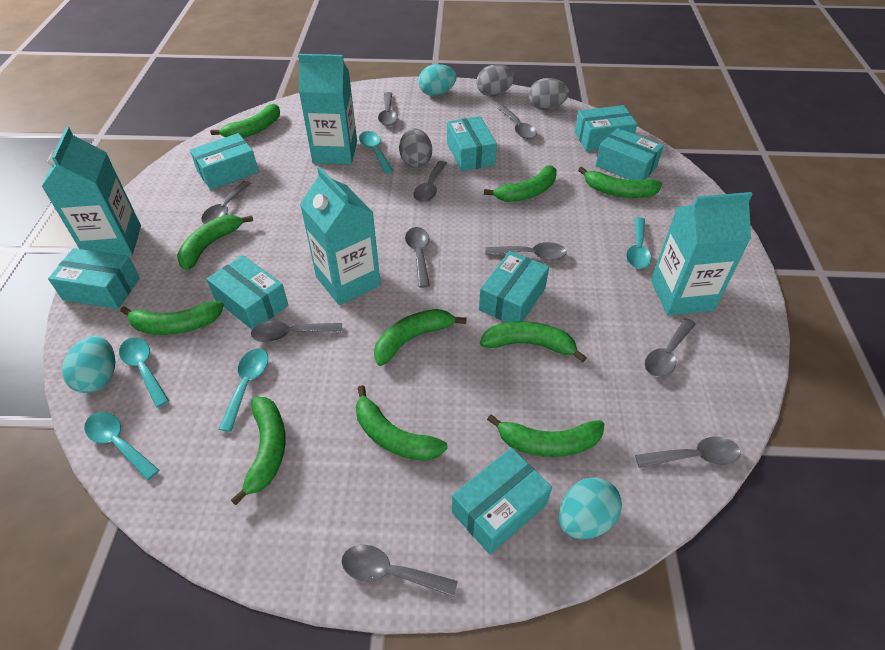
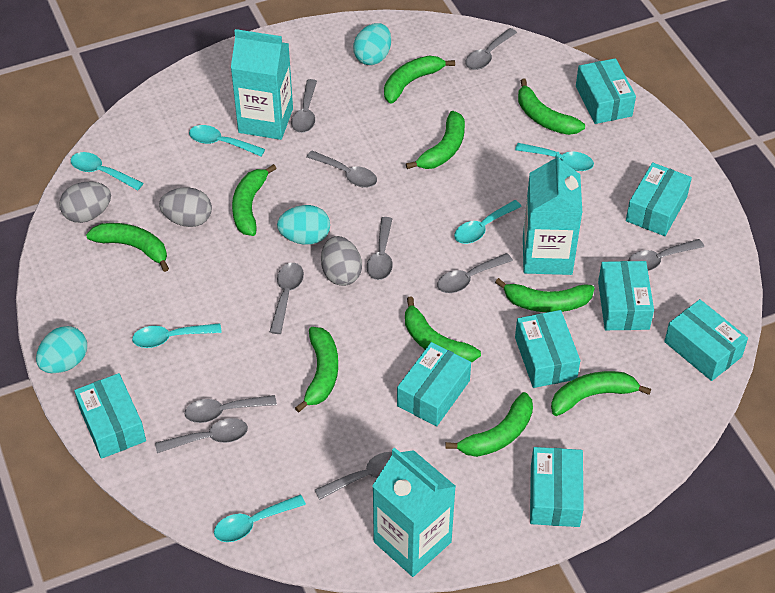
turquoise carton: 4 -> 3
turquoise spoon: 5 -> 6

